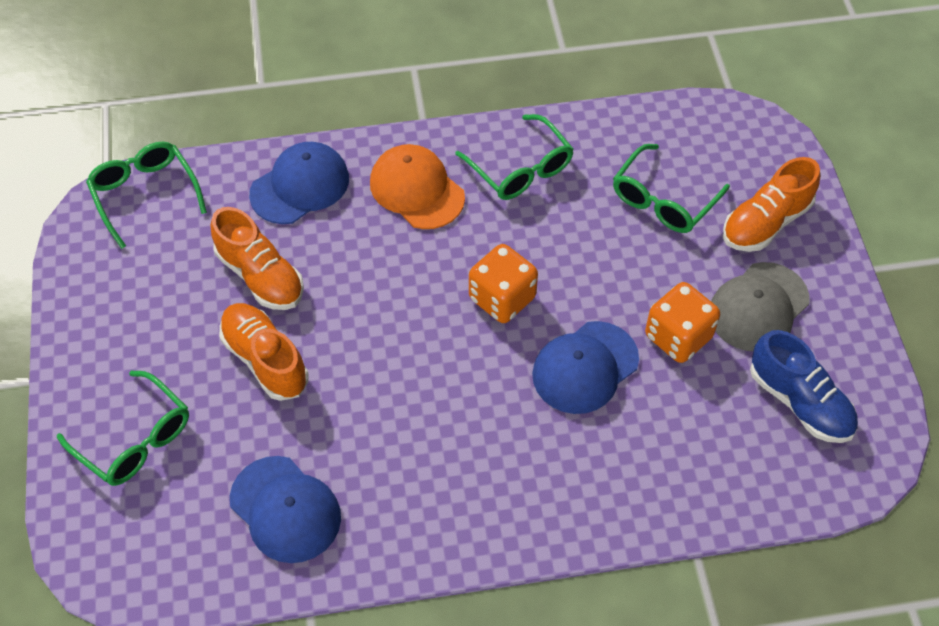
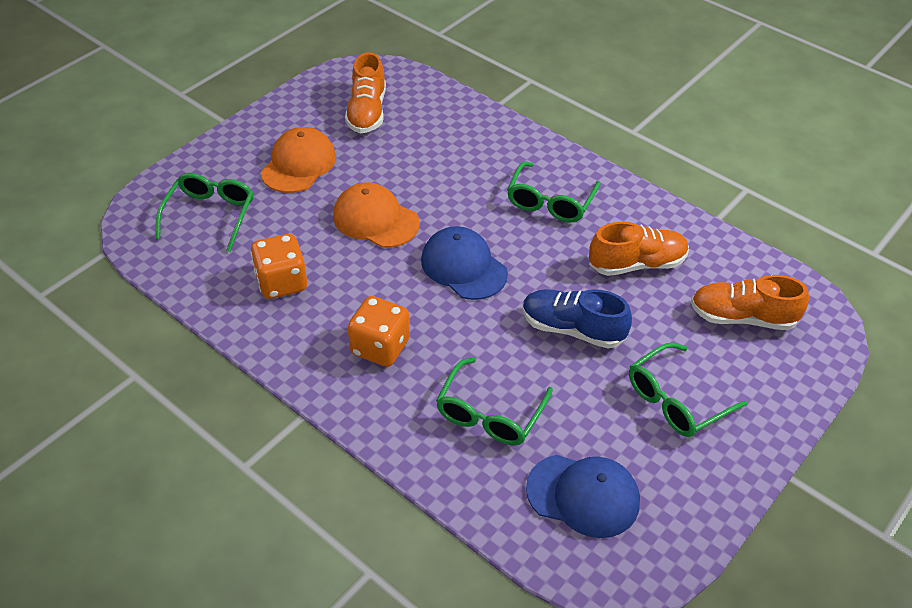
blue cap: 3 -> 2
grey cap: 1 -> 0
orange cap: 1 -> 2

